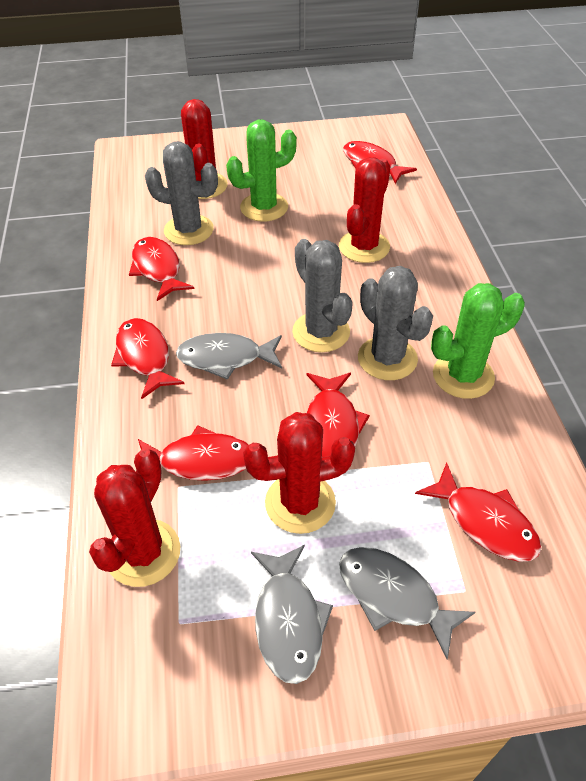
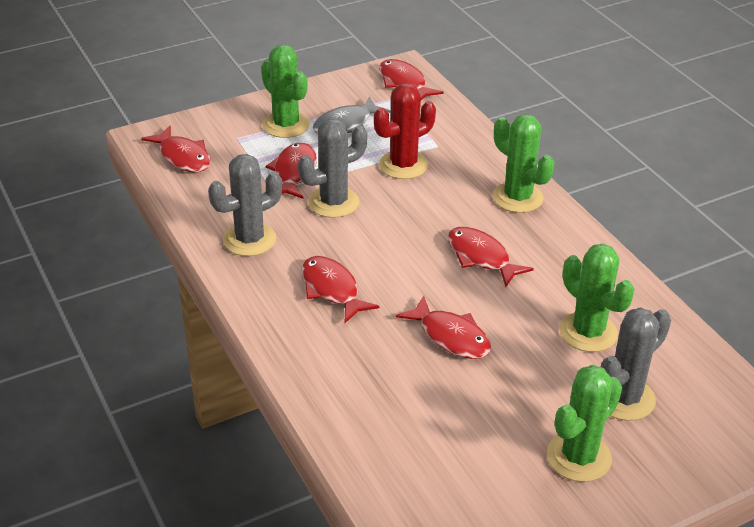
green cactus: 2 -> 4
grey fish: 3 -> 1
red cactus: 4 -> 1

